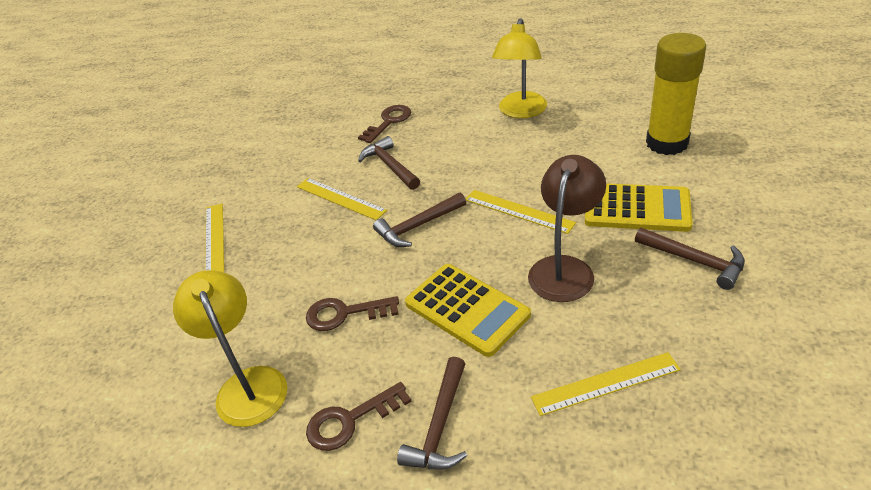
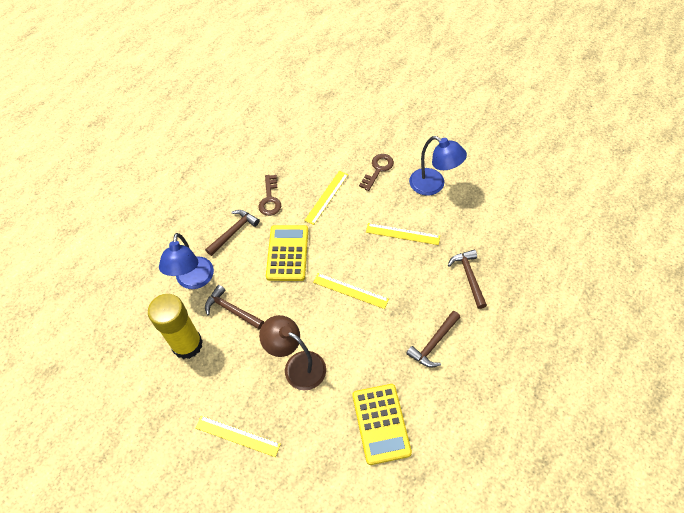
blue lamp: 0 -> 2
brown key: 3 -> 2
yellow lamp: 2 -> 0

